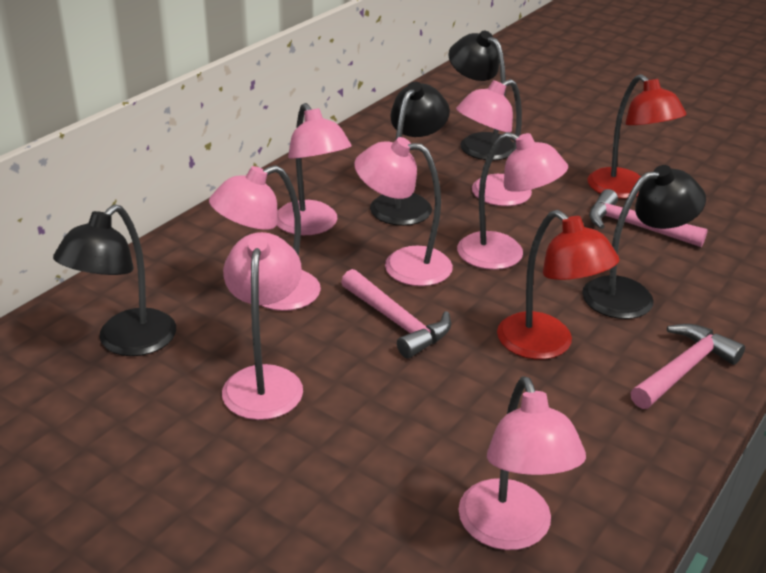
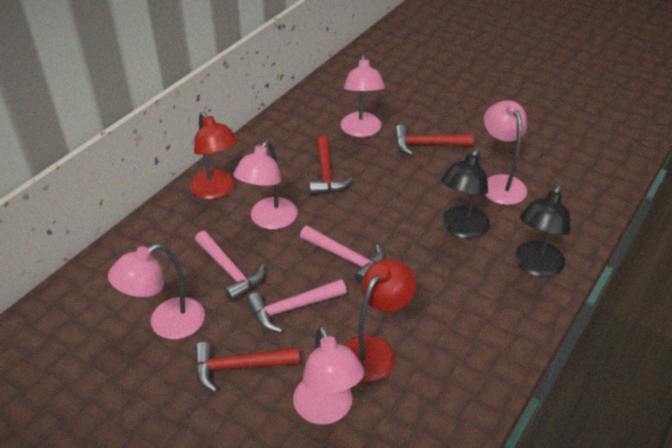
black lamp: 4 -> 2
pink lamp: 7 -> 5
red hammer: 0 -> 3

